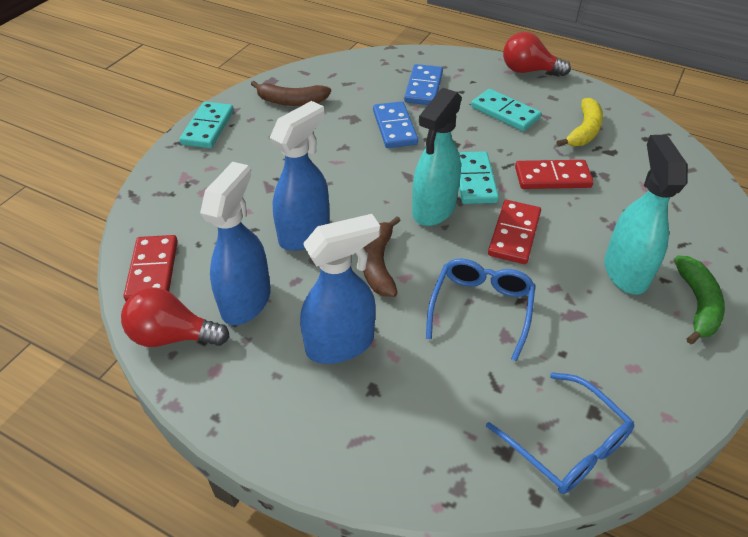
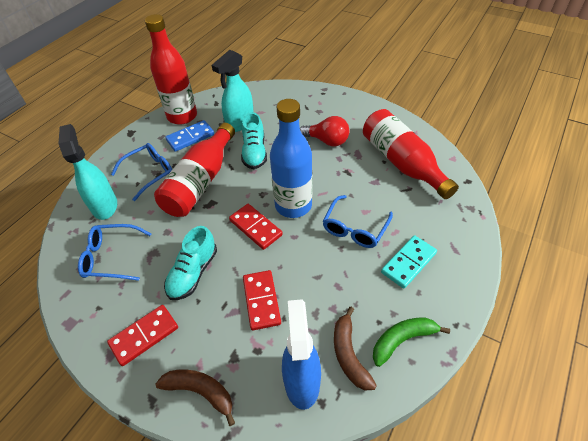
blue bottle: 0 -> 1
blue domino: 2 -> 1
blue glasses: 2 -> 3
blue spray bottle: 3 -> 1
red bottle: 0 -> 3
red light bulb: 2 -> 1
turquoise domino: 3 -> 1
turquoise shoe: 0 -> 2
yellow banana: 1 -> 0

